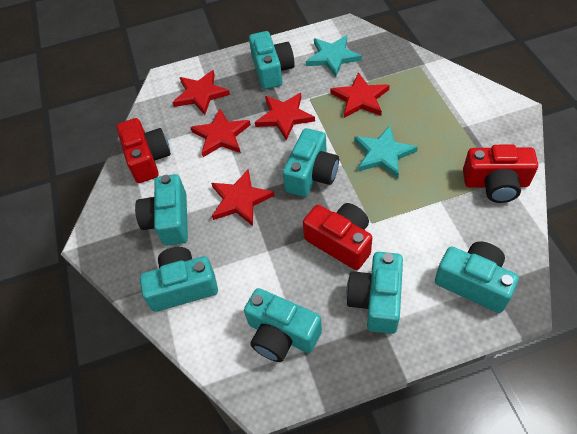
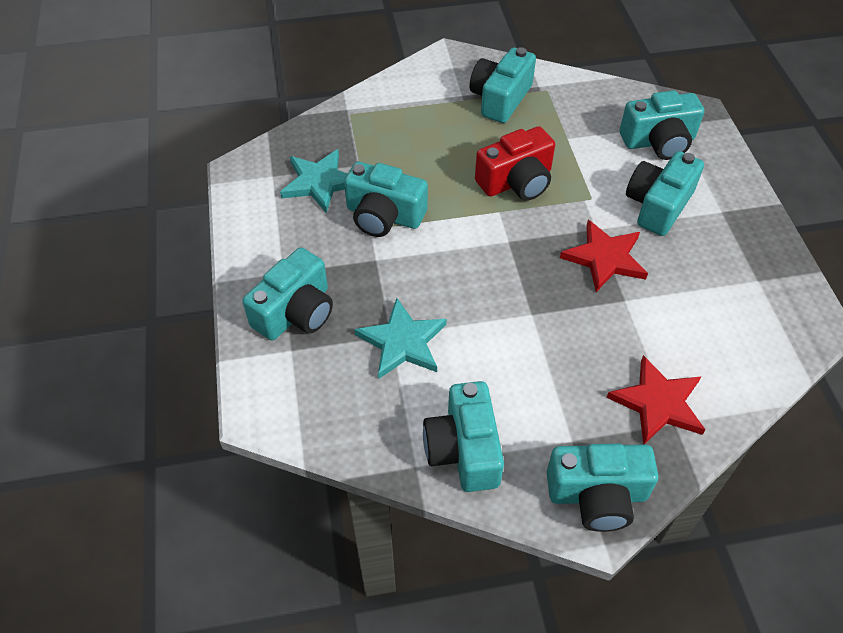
red camera: 3 -> 1
red star: 5 -> 2

